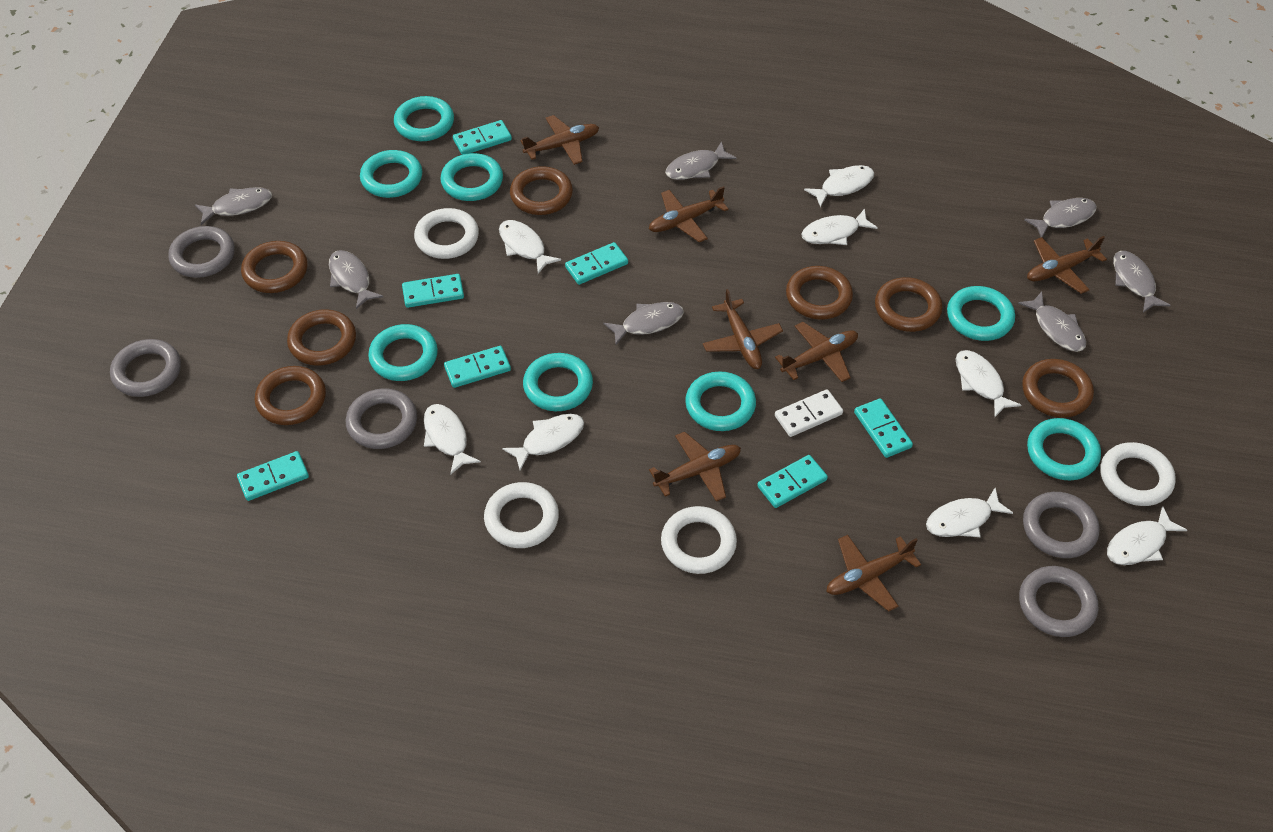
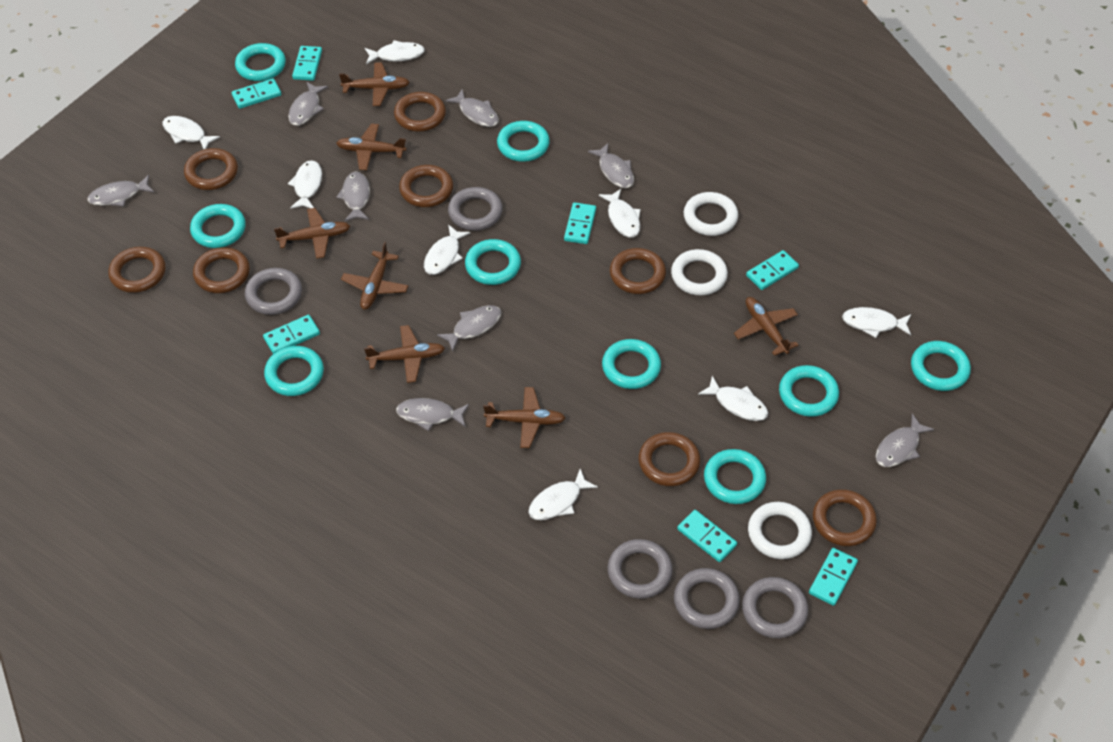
brown ring: 7 -> 8
grey fish: 7 -> 8
turquoise ring: 8 -> 9
white domino: 1 -> 0
white ring: 4 -> 3

